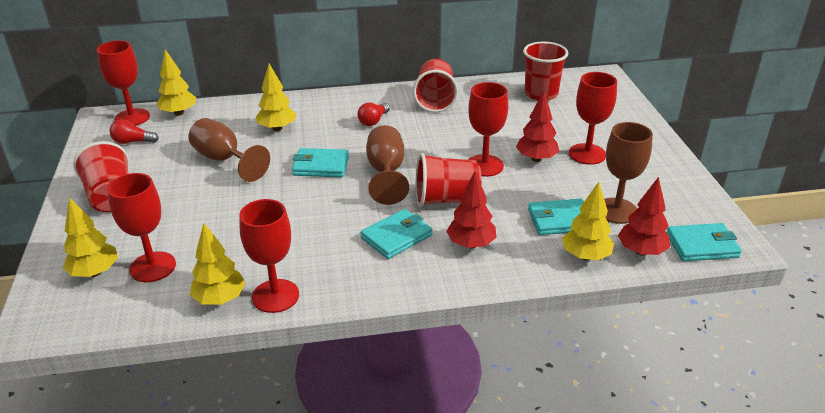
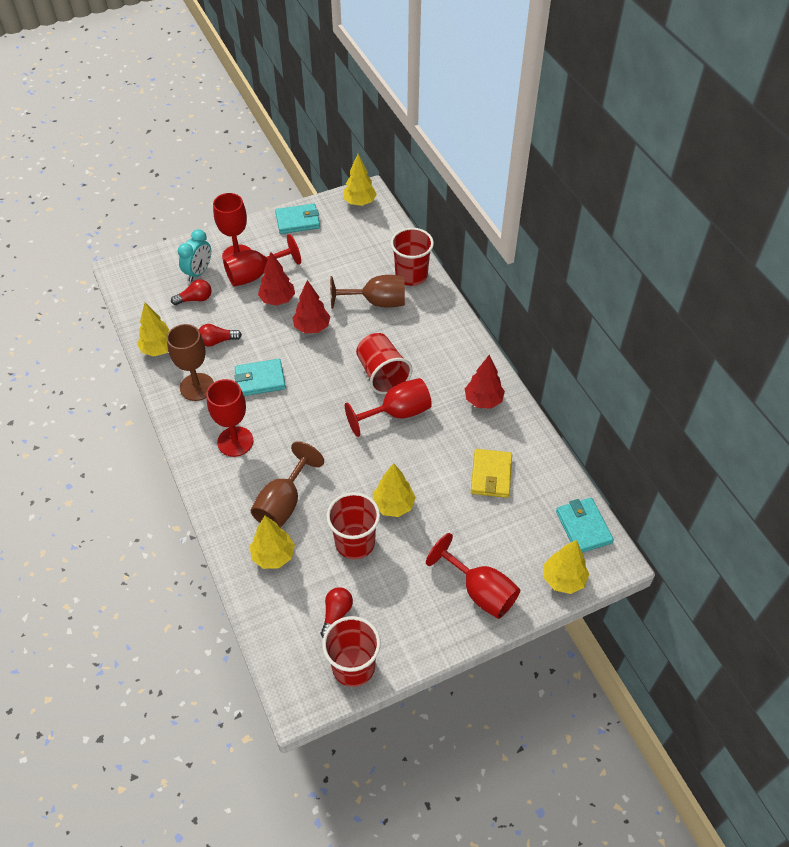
red light bulb: 2 -> 3
turquoise clock: 0 -> 1
turquoise wallet: 4 -> 3
yellow wallet: 0 -> 1

